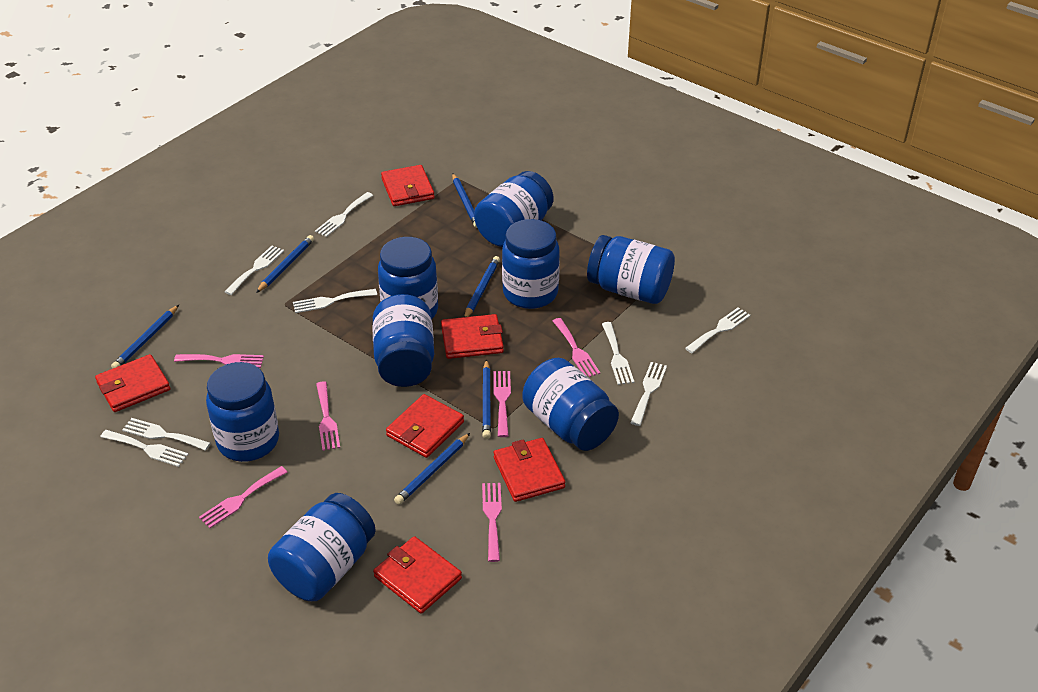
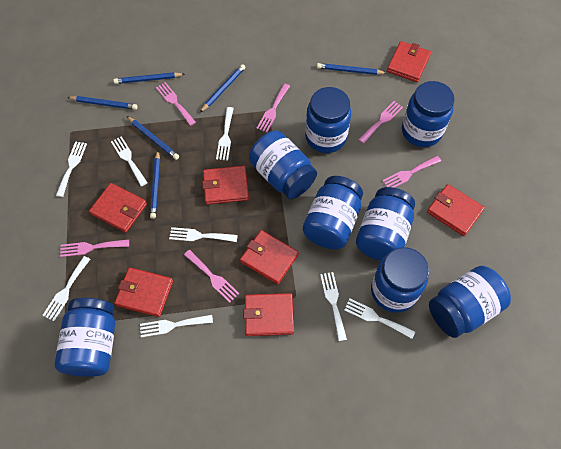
red wallet: 6 -> 7

